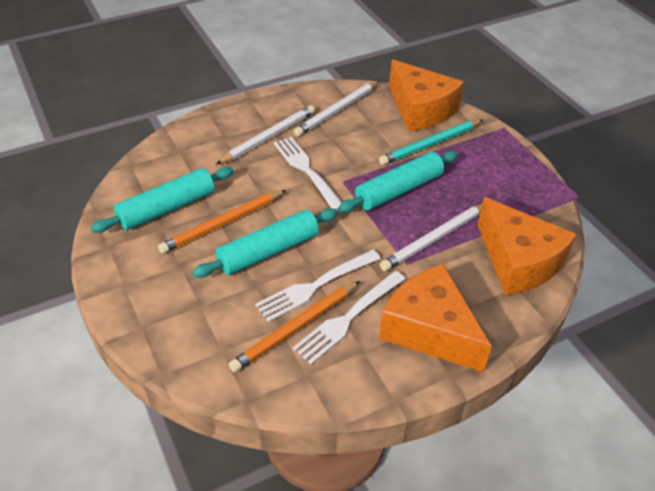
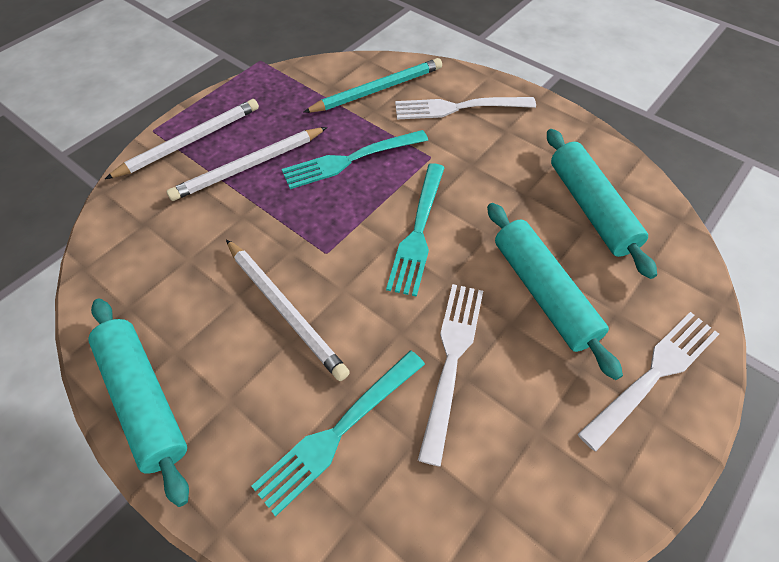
orange cheese: 3 -> 0
orange pencil: 2 -> 0
turquoise fork: 0 -> 3

